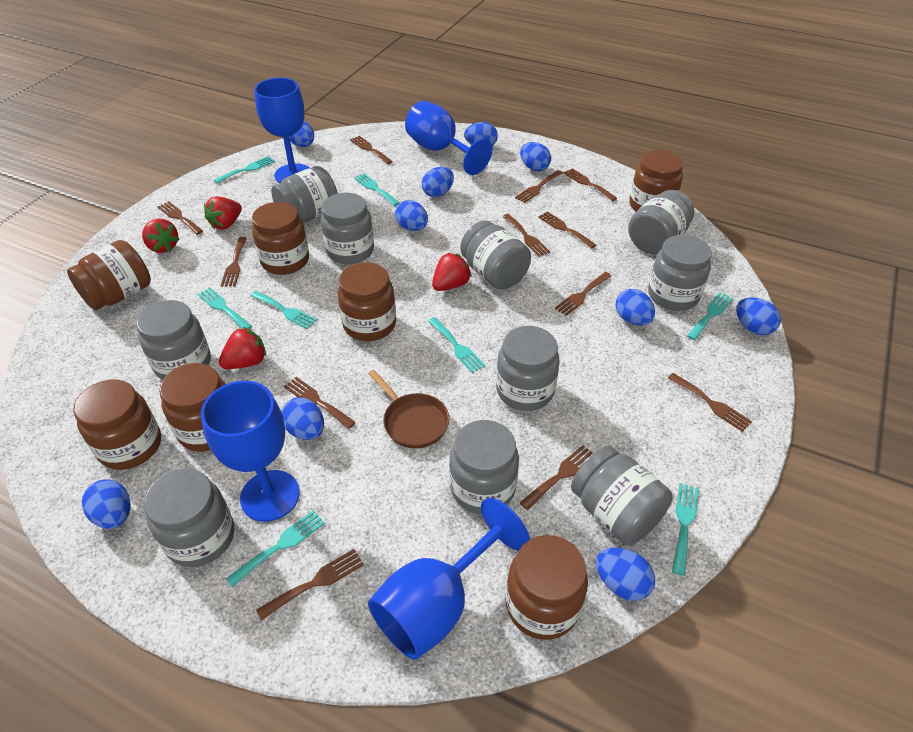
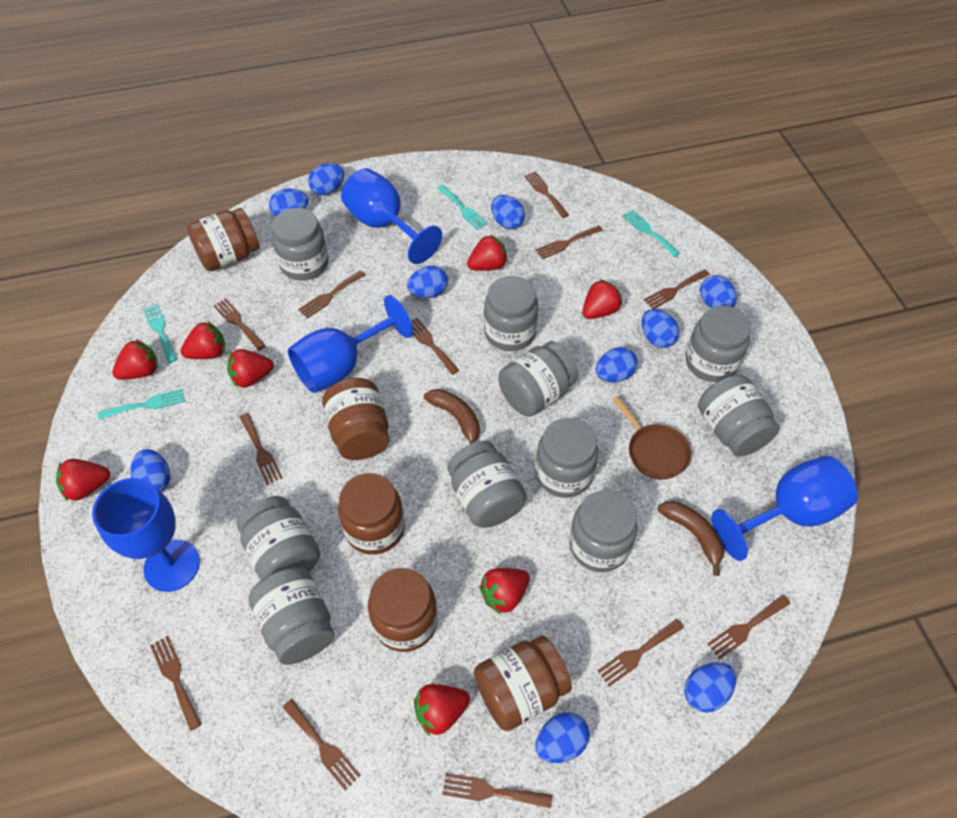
brown banana: 0 -> 2
brown jar: 7 -> 5
red strawberry: 4 -> 8
turquoise fork: 8 -> 4

